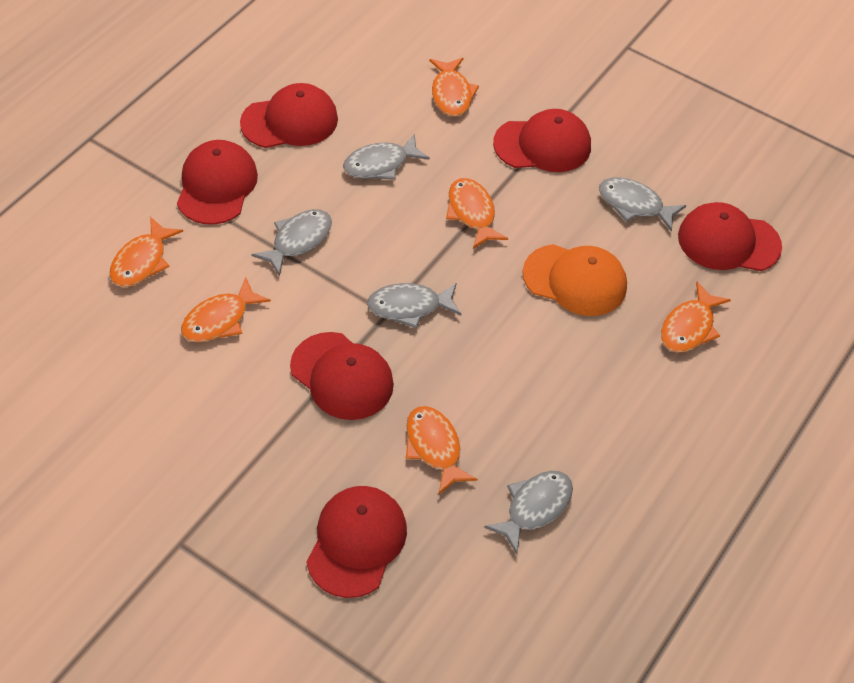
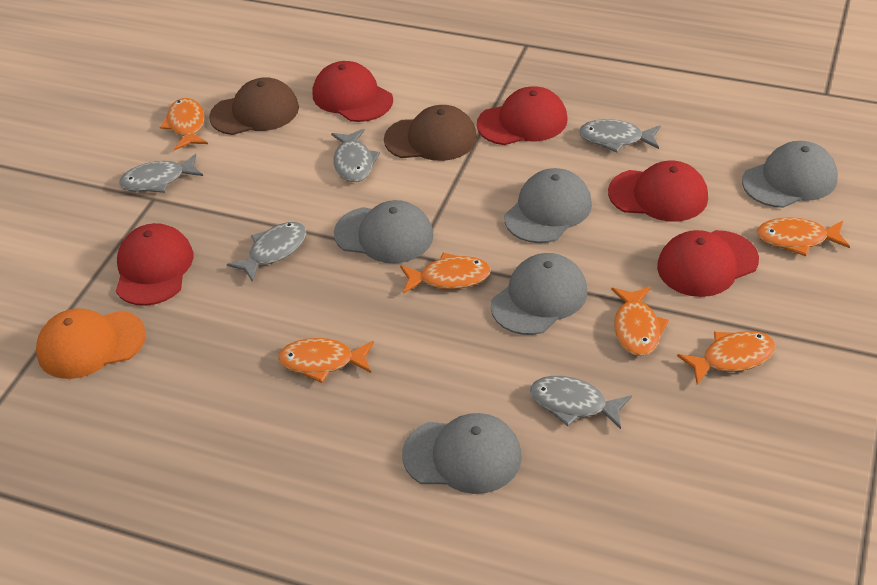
brown cap: 0 -> 2
grey cap: 0 -> 5
red cap: 6 -> 5

